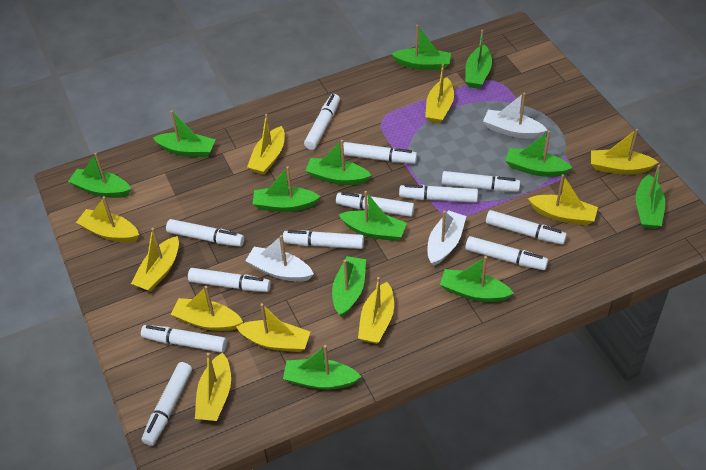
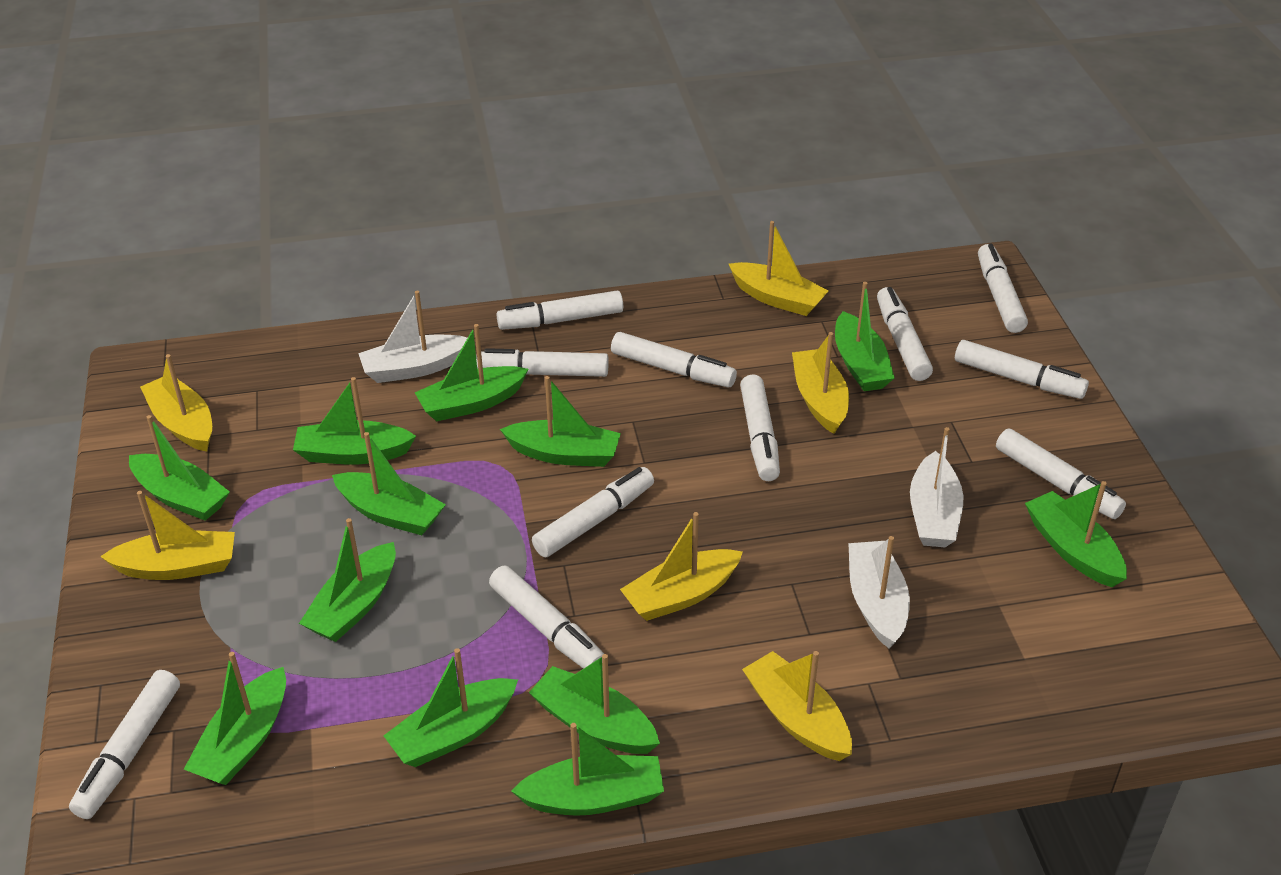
white marker: 12 -> 11
yellow boat: 10 -> 6

